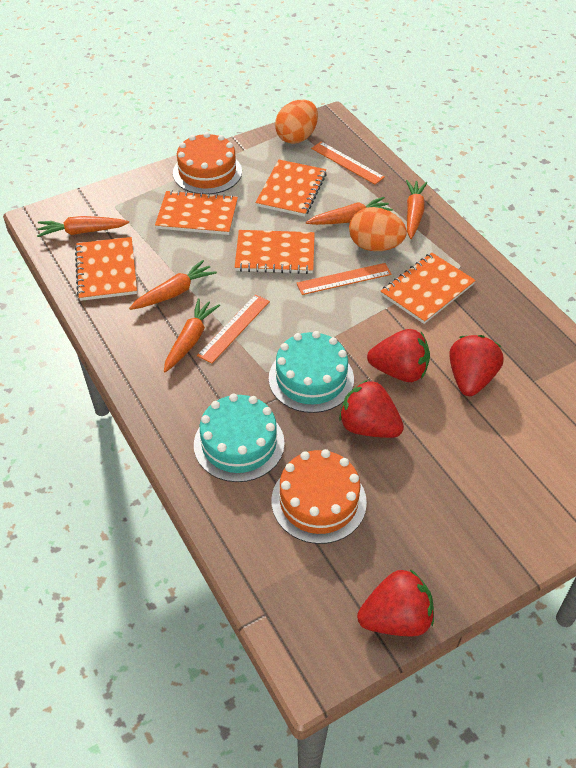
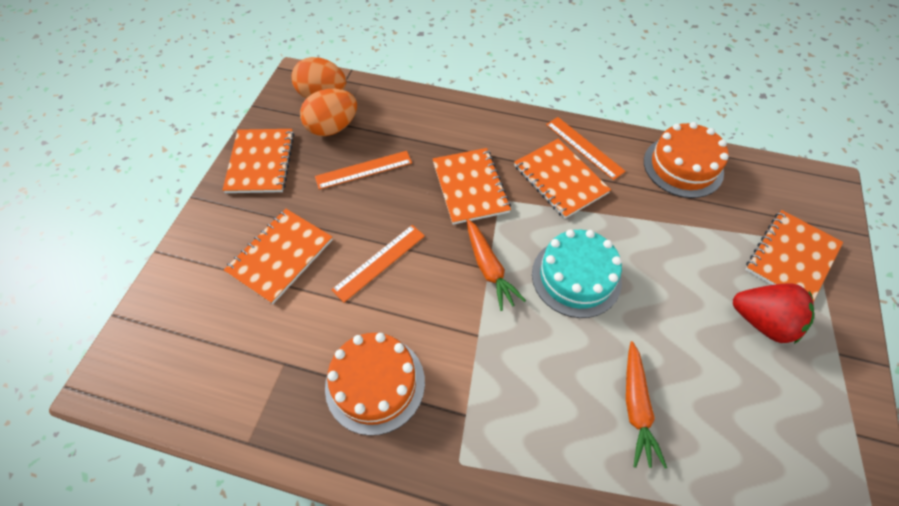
orange carrot: 5 -> 2
red strawberry: 4 -> 1
turquoise cake: 2 -> 1

